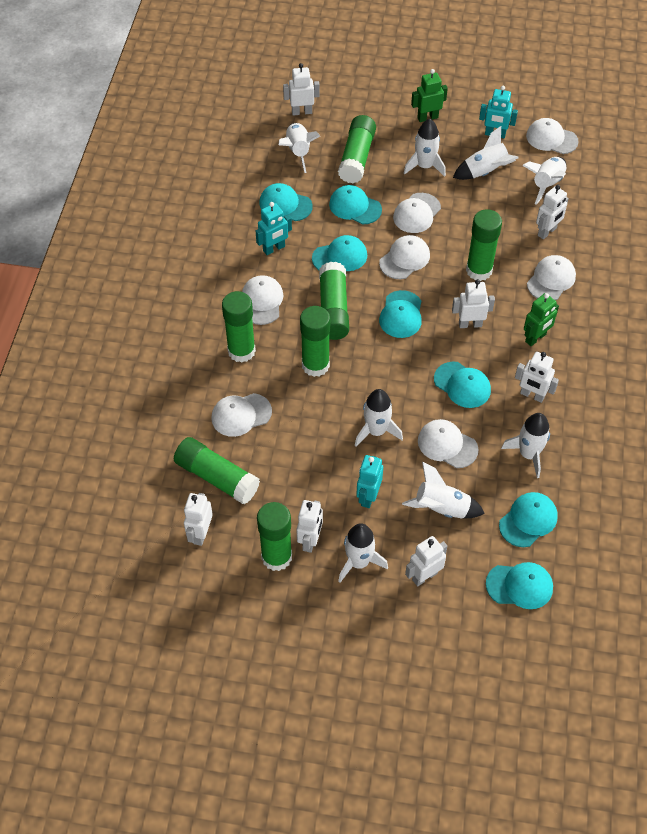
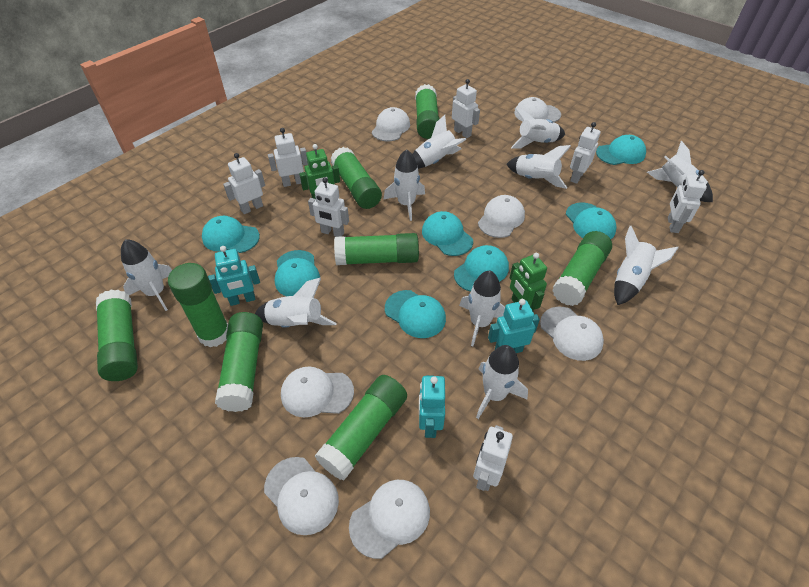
green glue stick: 7 -> 8
white rocket: 8 -> 10

